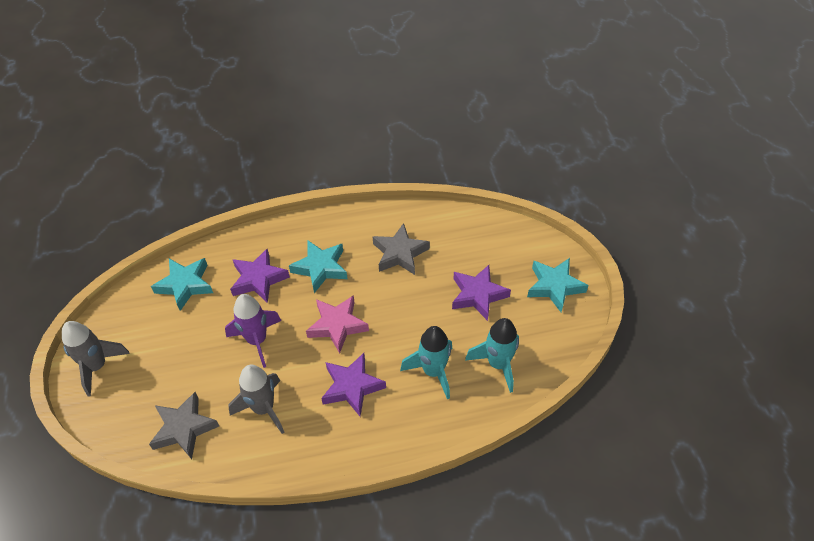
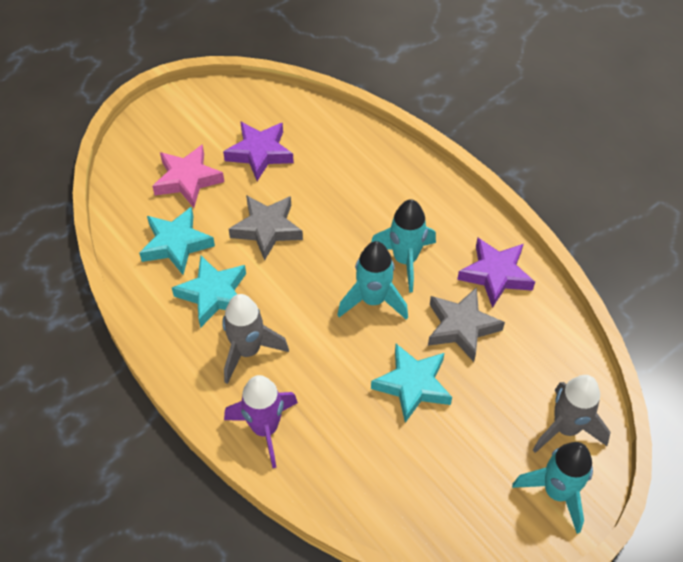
purple star: 3 -> 2
turquoise rocket: 2 -> 3

